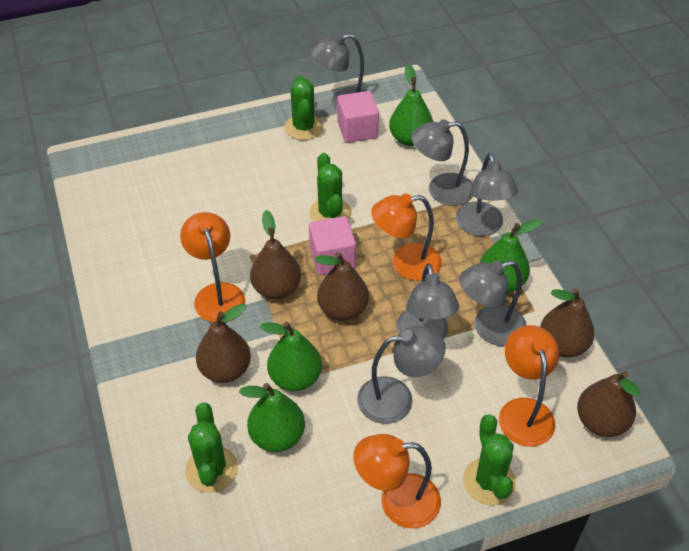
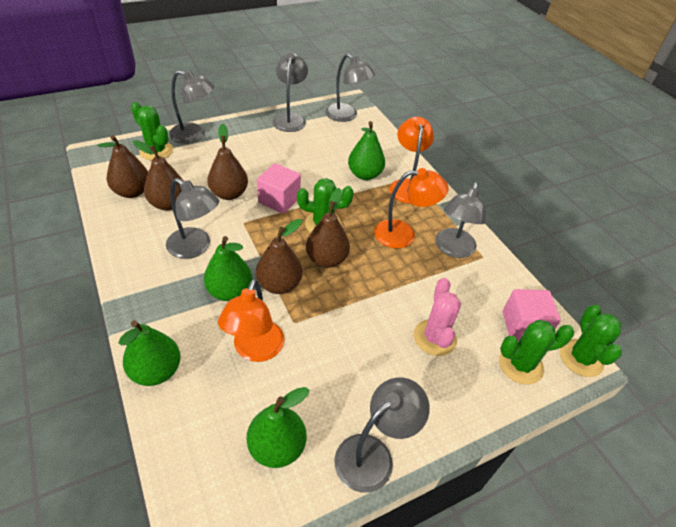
orange lamp: 4 -> 3
pink cactus: 0 -> 1

